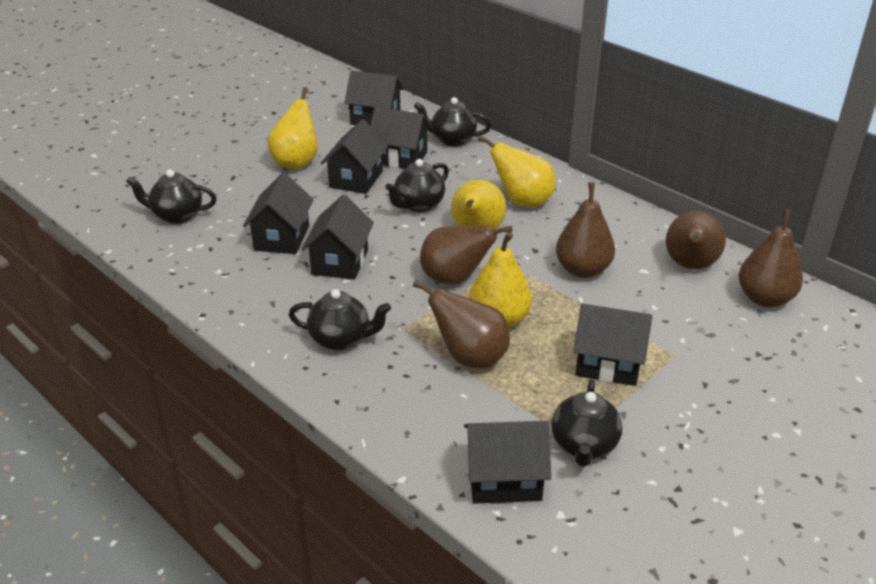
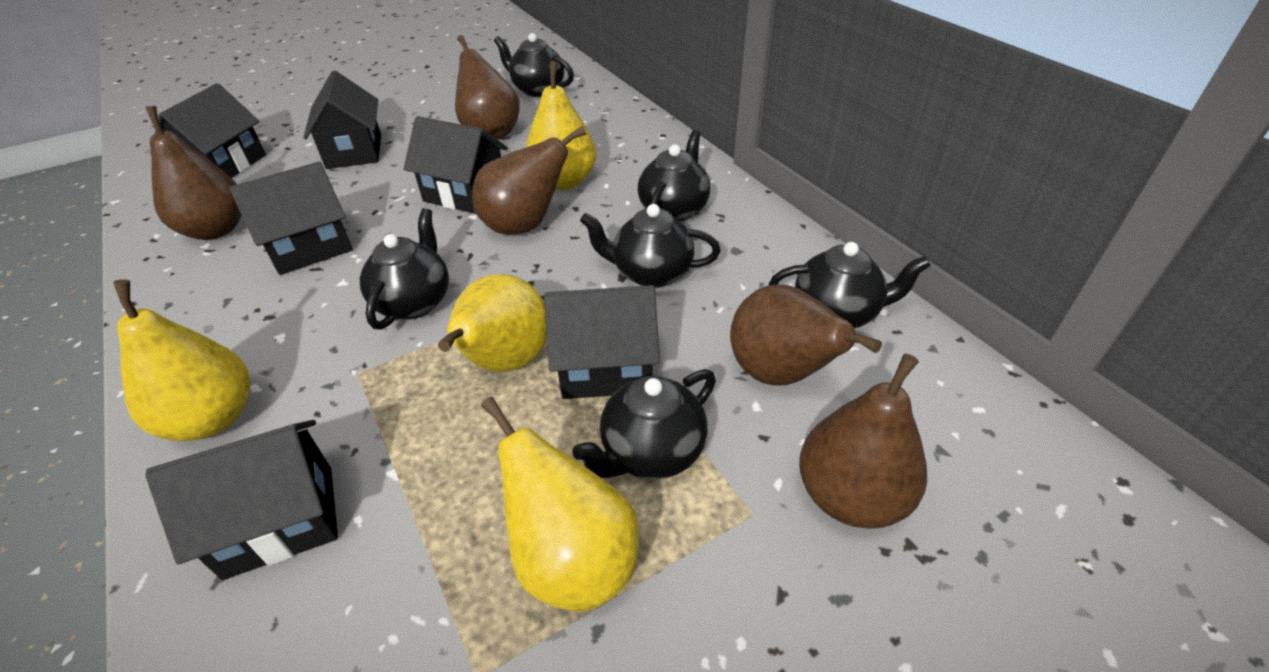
black house: 7 -> 6
black teapot: 5 -> 6

